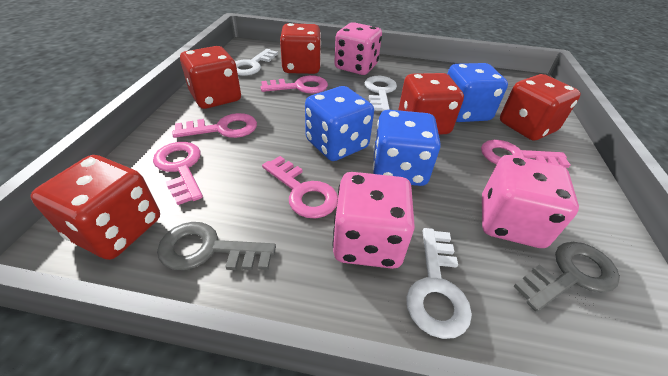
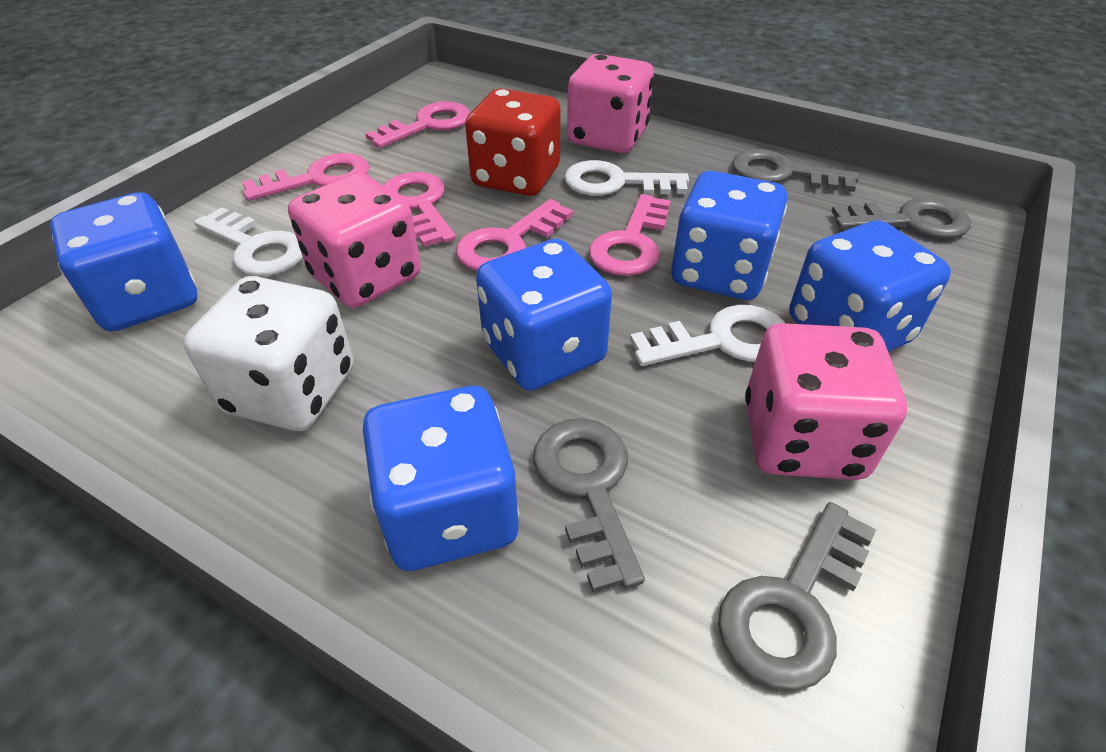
blue dice: 3 -> 5
grey key: 2 -> 4
red dice: 5 -> 1
white dice: 0 -> 1

